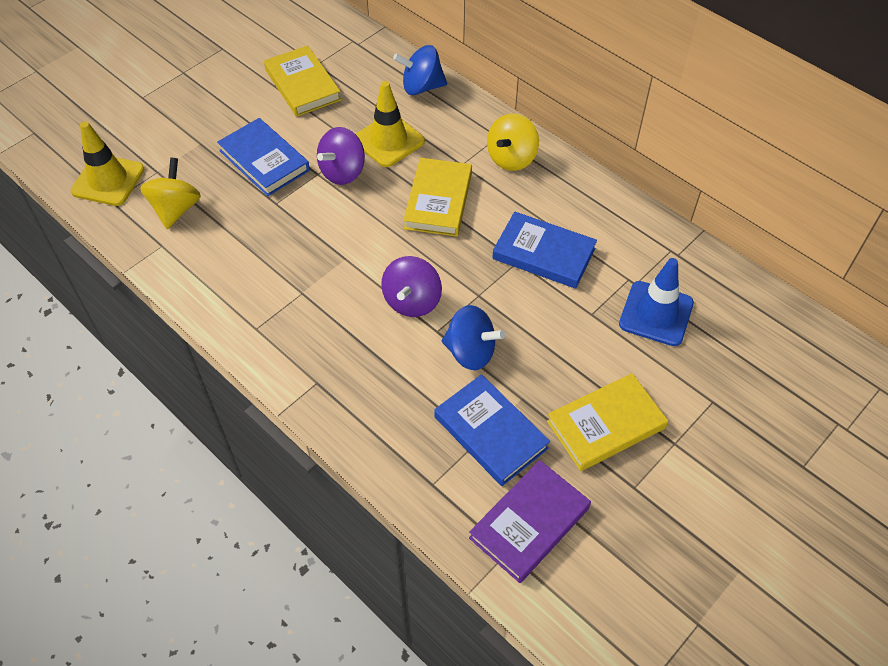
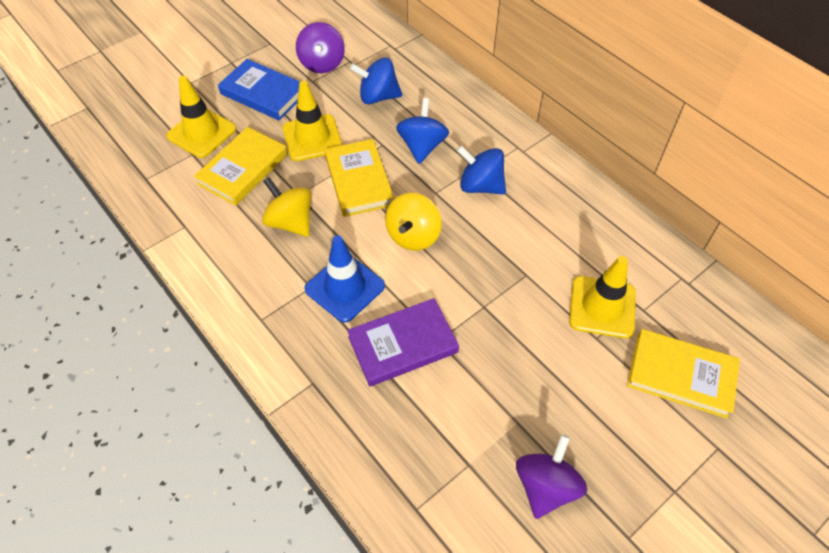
blue book: 3 -> 1
blue spinning top: 2 -> 3
yellow traffic cone: 2 -> 3

